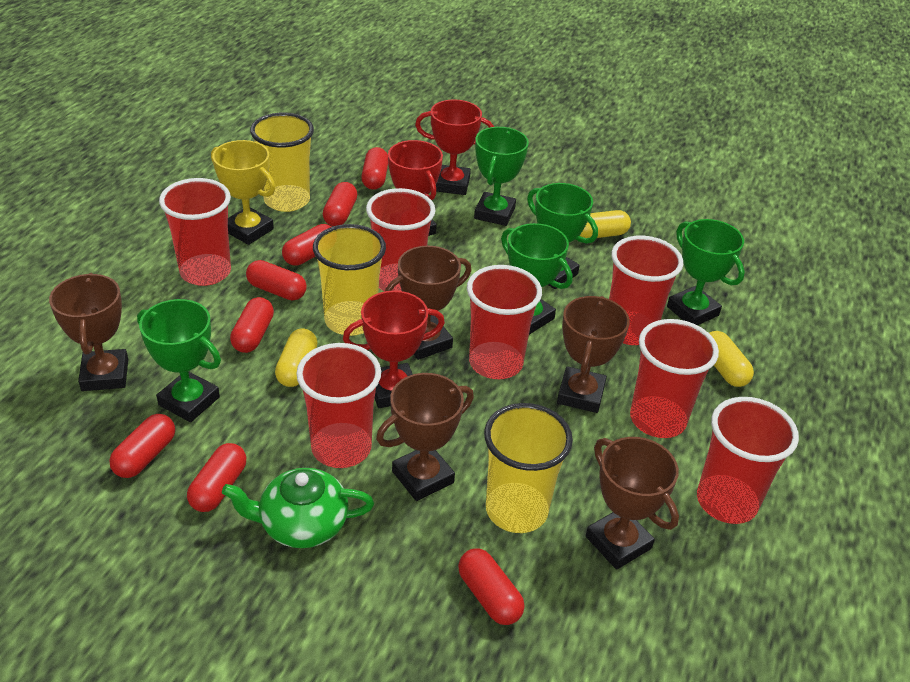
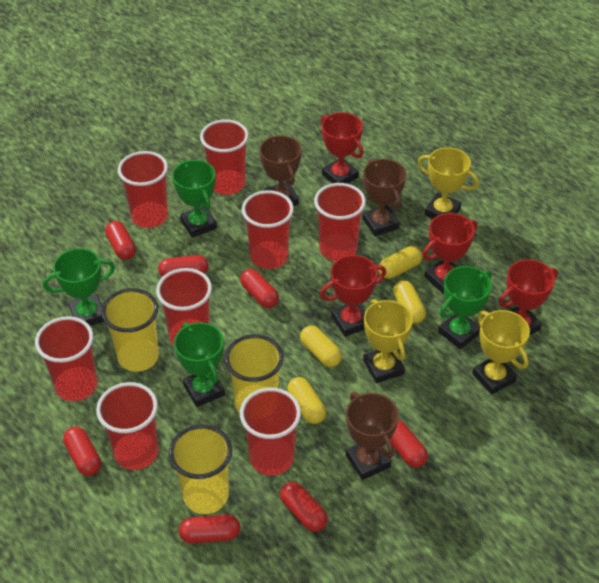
brown trophy: 5 -> 3
green teapot: 1 -> 0
green trophy: 5 -> 4
red capsule: 8 -> 7
red cup: 7 -> 8
red trophy: 3 -> 4
yellow capsule: 3 -> 4
yellow trophy: 1 -> 3

